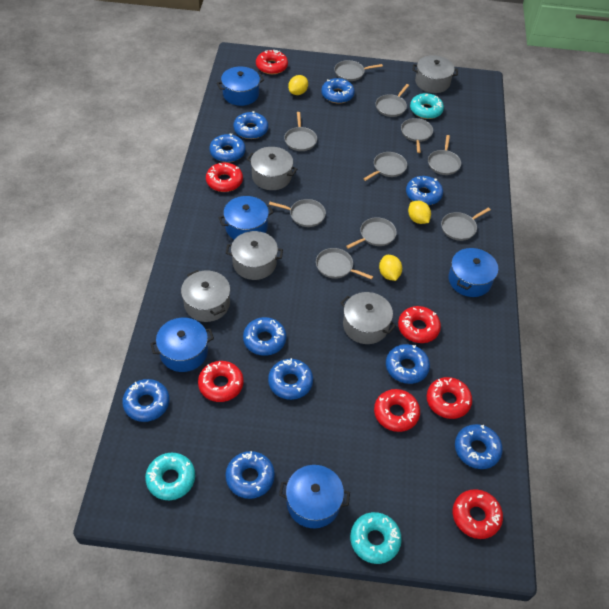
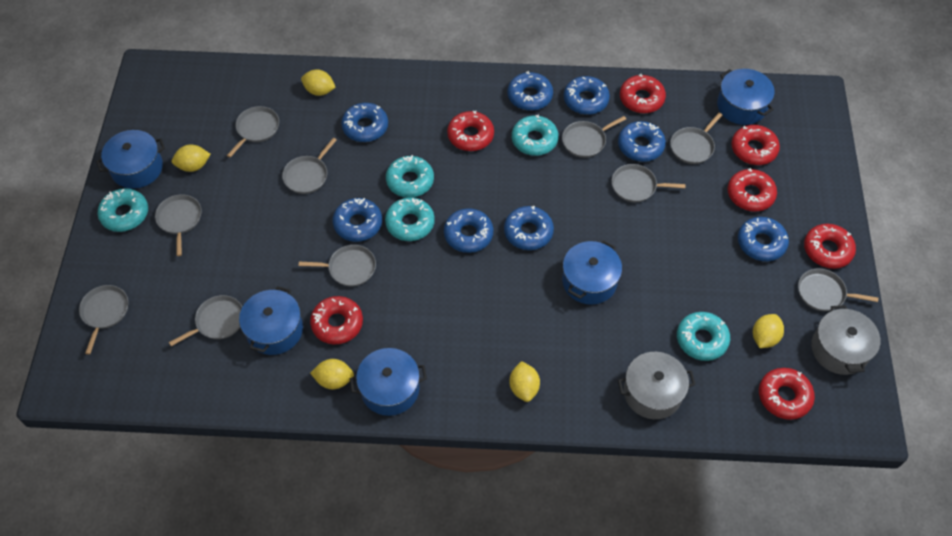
blue donut: 10 -> 8
grey pot: 5 -> 2
turquoise donut: 3 -> 5
yellow lemon: 3 -> 5

